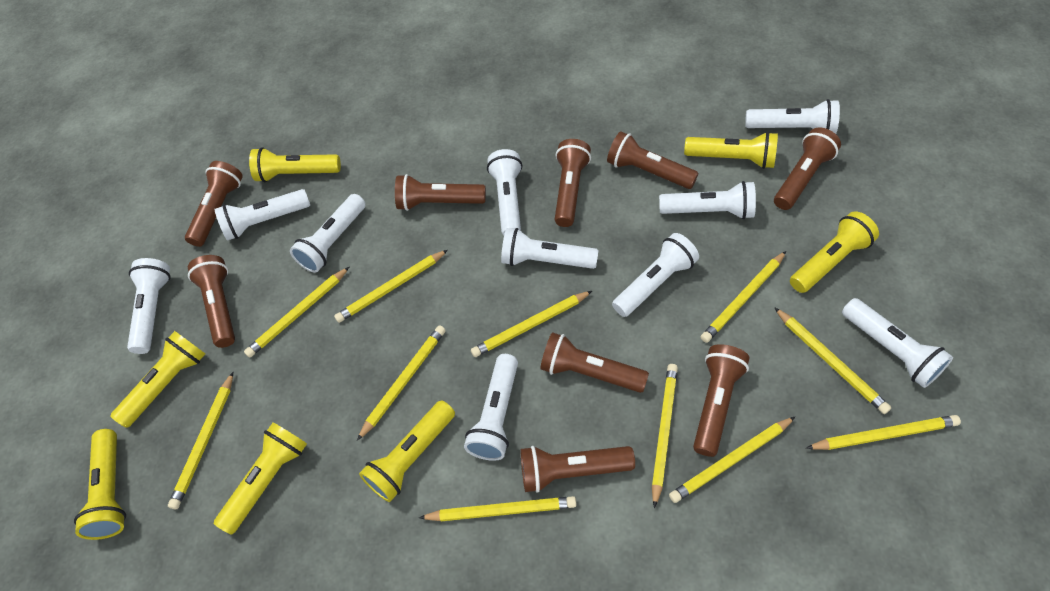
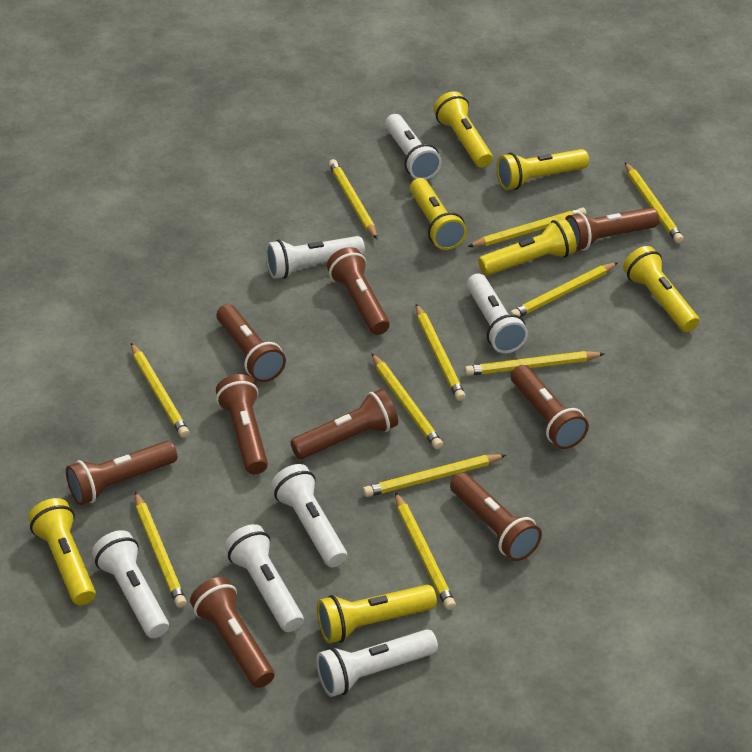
white flashlight: 10 -> 7

